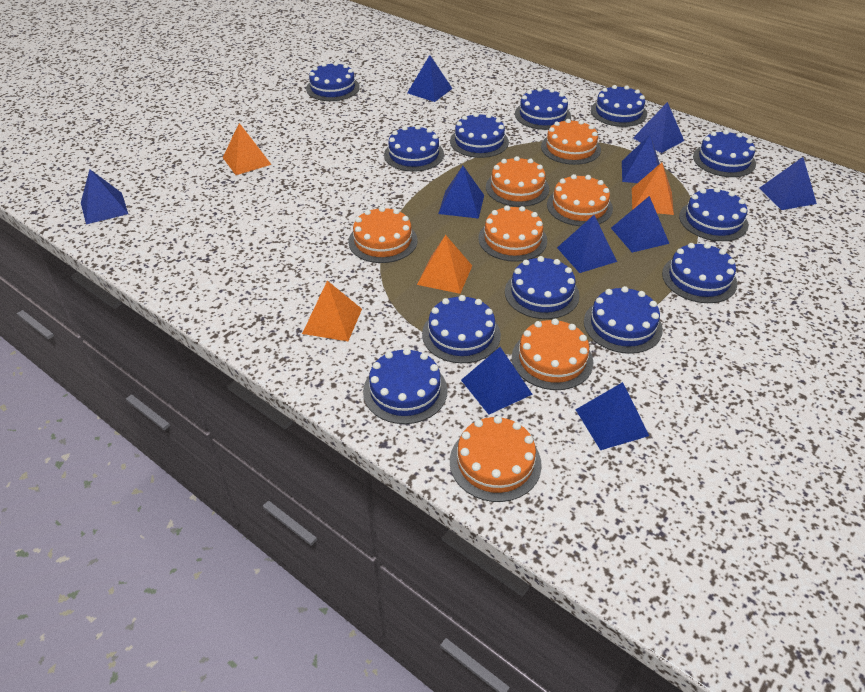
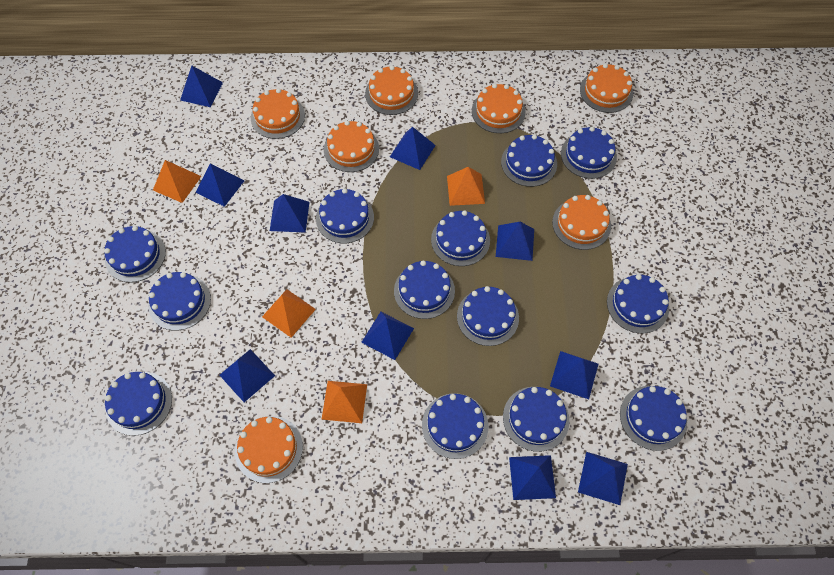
blue cake: 12 -> 13

